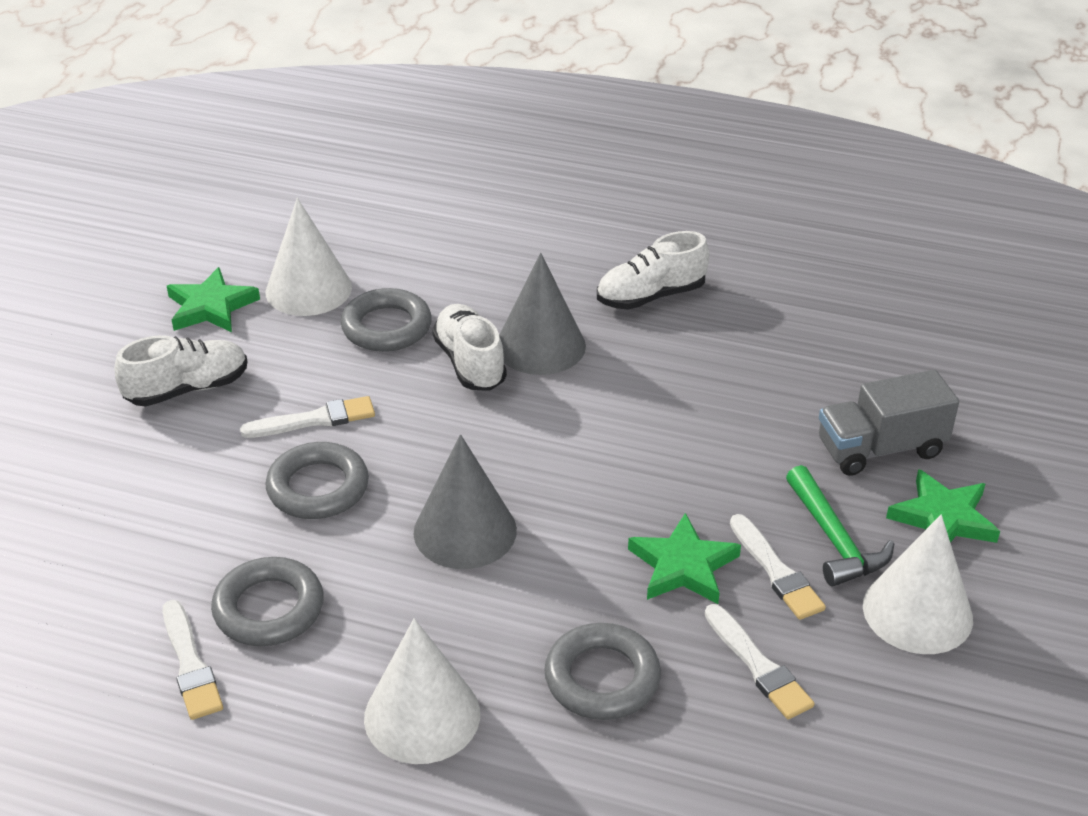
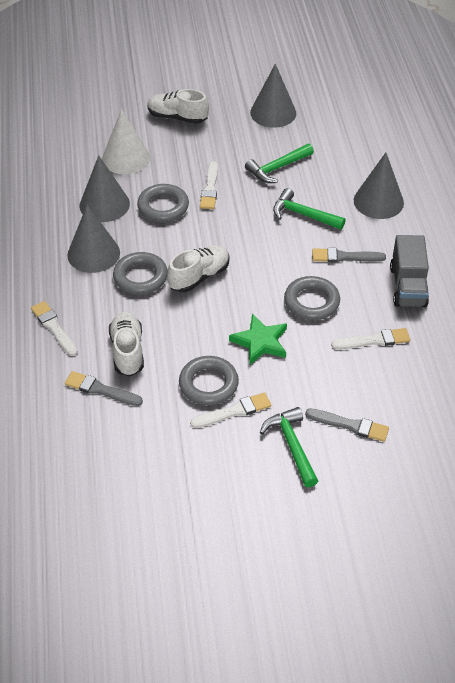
green hammer: 1 -> 3
green star: 3 -> 1
grey brush: 0 -> 3
grey cone: 2 -> 4
white cone: 3 -> 1

